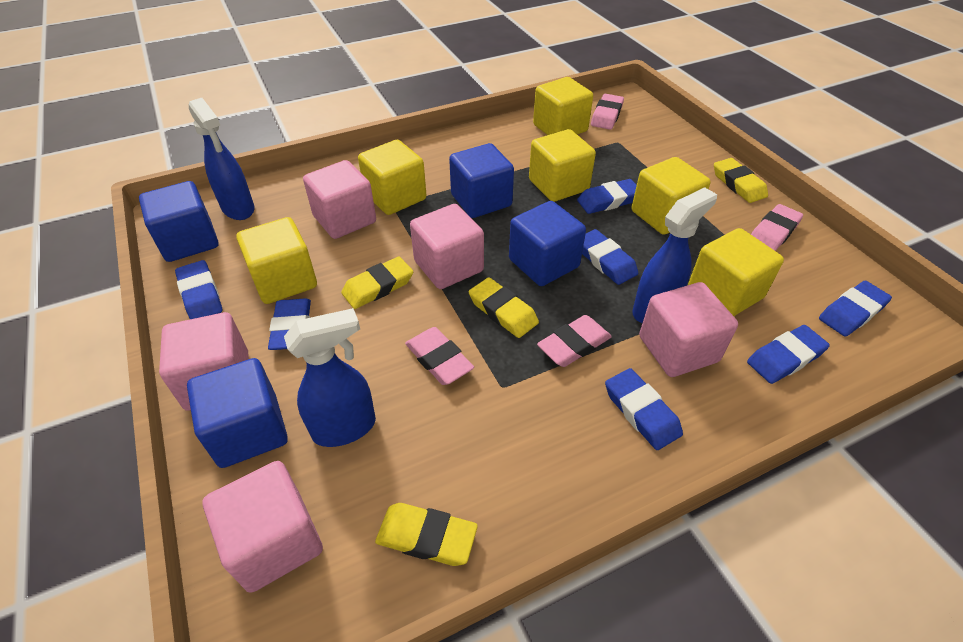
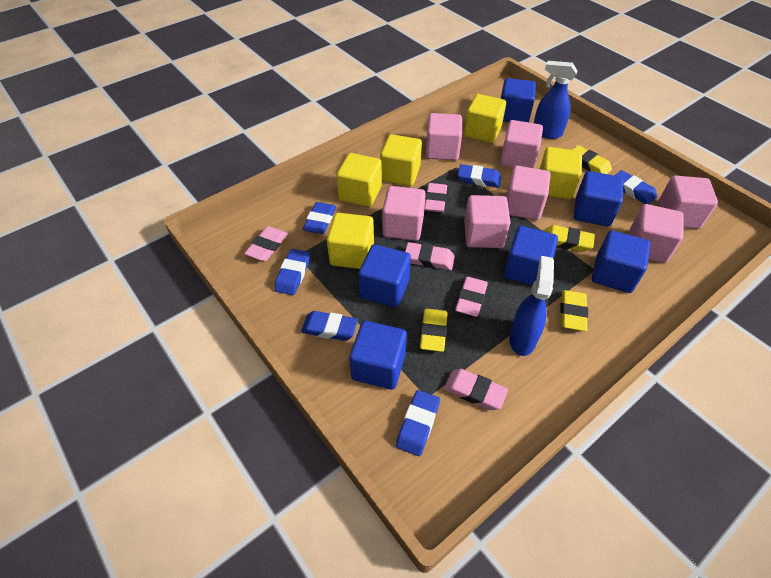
blue cube: 4 -> 6
blue eraser: 7 -> 6
blue spray bottle: 3 -> 2
pink cube: 5 -> 7
pink eraser: 4 -> 5
yellow cube: 6 -> 5

